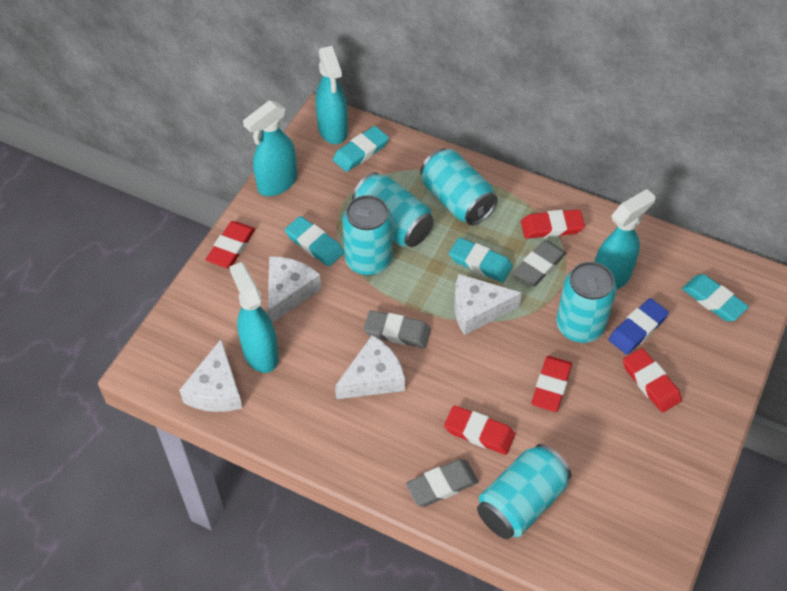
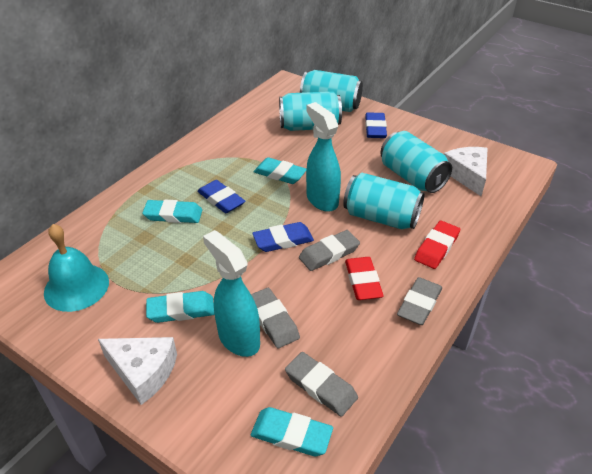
blue eraser: 1 -> 3
grey eraser: 3 -> 4
red eraser: 5 -> 2
turquoise bell: 0 -> 1
turquoise can: 5 -> 4
turquoise spray bottle: 4 -> 2
white cheese: 4 -> 2

